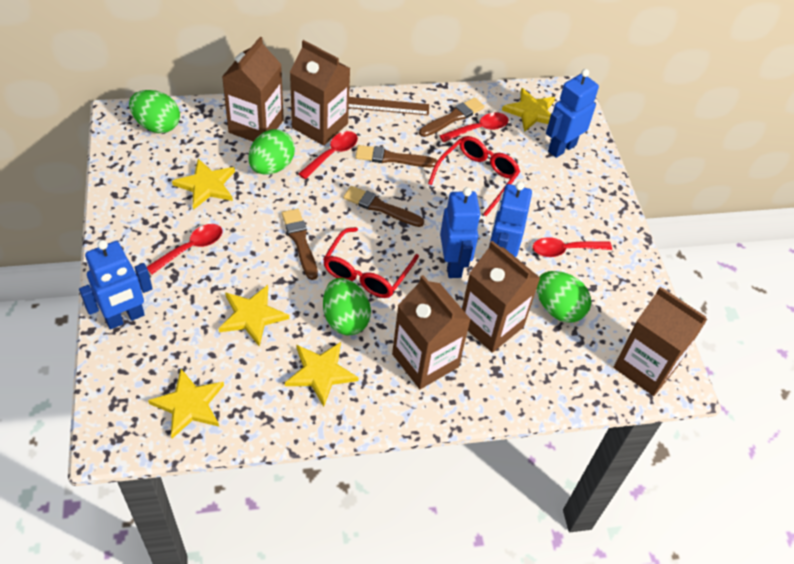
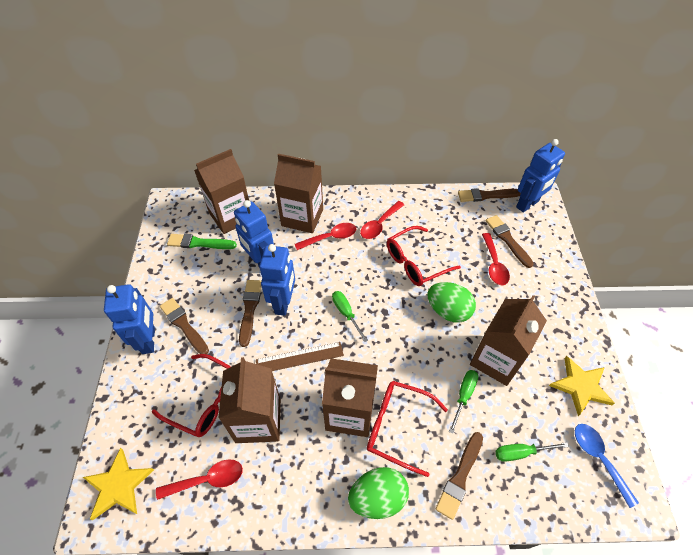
blue spoon: 0 -> 1
brown brush: 4 -> 5
green brush: 0 -> 1
green egg: 4 -> 2
green screwdriver: 0 -> 3
red glasses: 2 -> 3
yellow star: 5 -> 2

